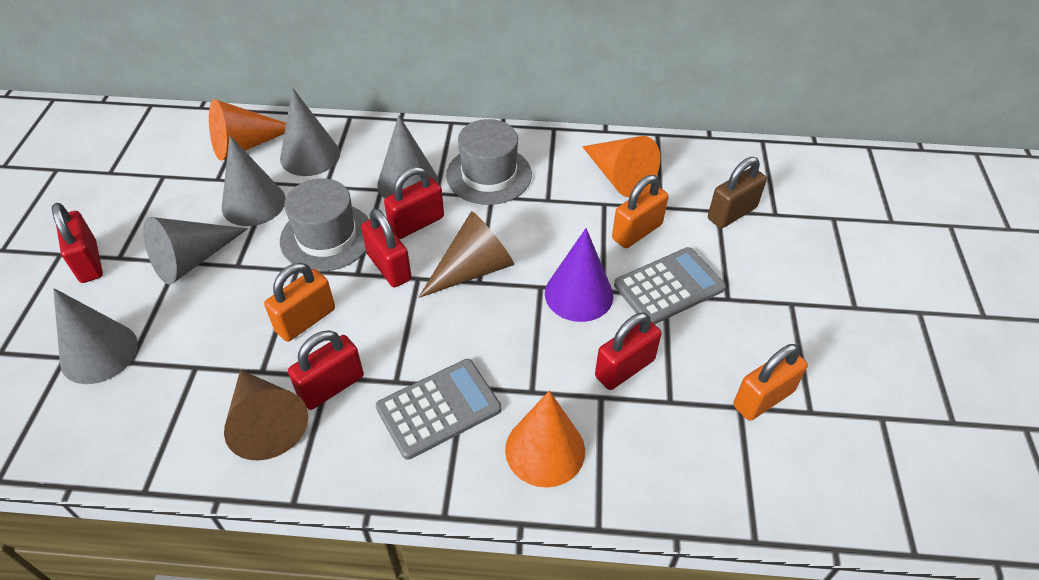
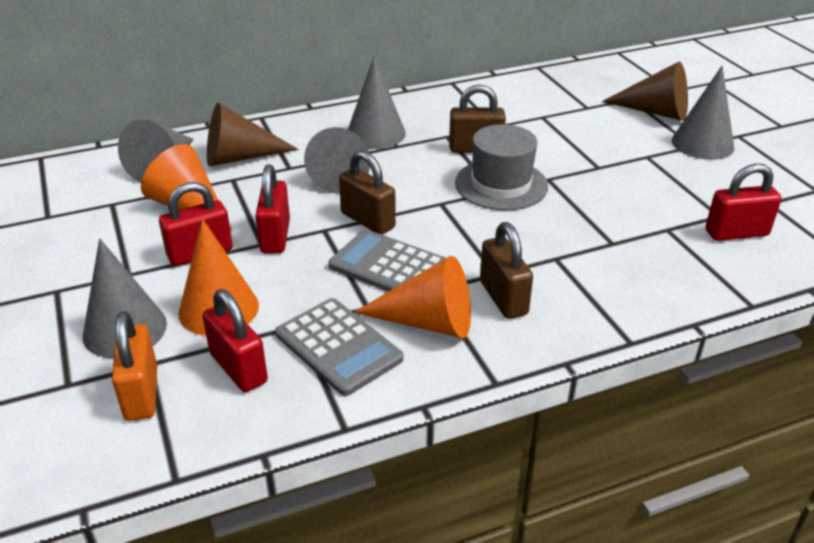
brown padlock: 1 -> 3
grey hat: 2 -> 1
orange padlock: 3 -> 1
purple cone: 1 -> 0
red padlock: 5 -> 4

